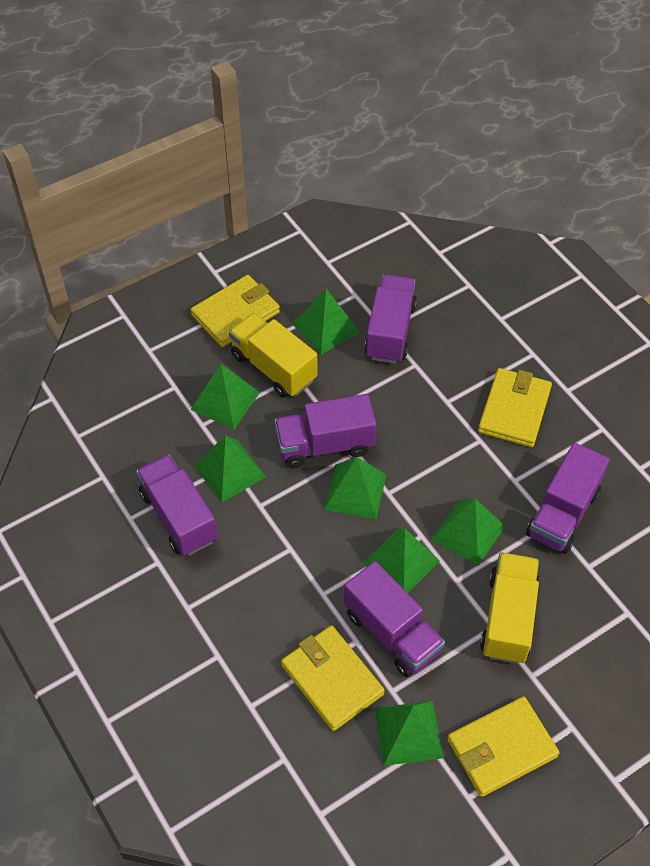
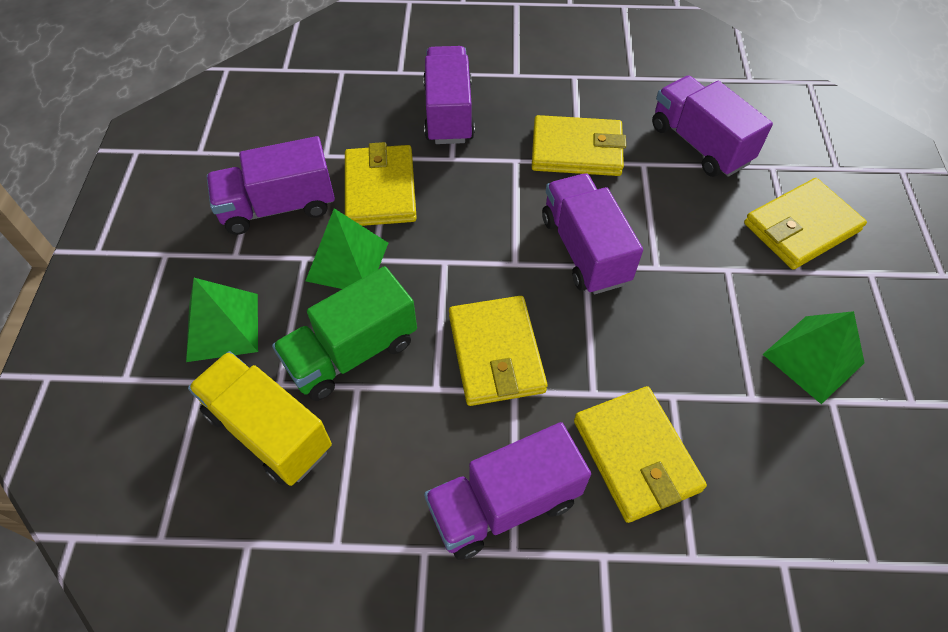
green pyramid: 7 -> 3
green truck: 0 -> 1
yellow truck: 2 -> 1
yellow wallet: 4 -> 5

